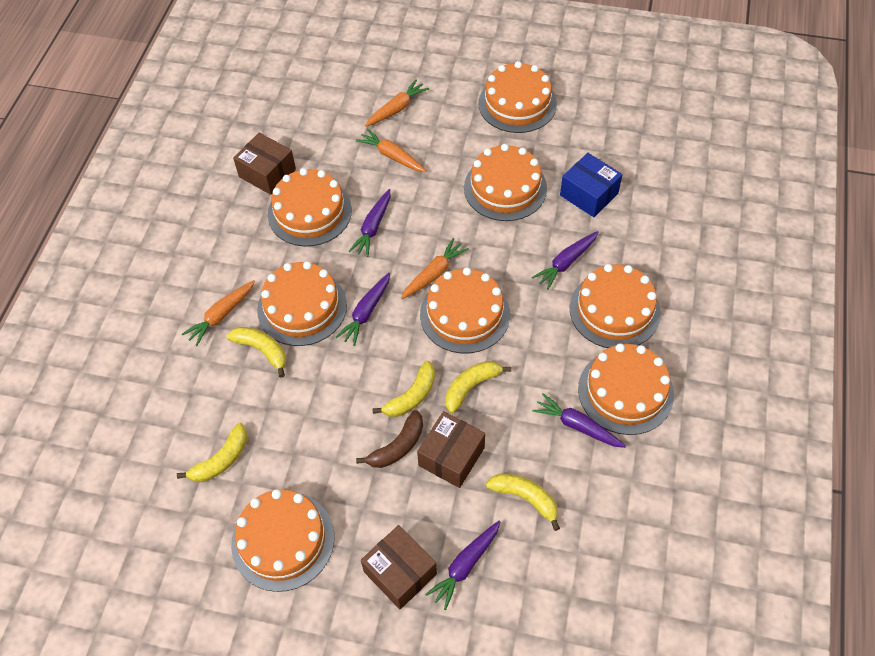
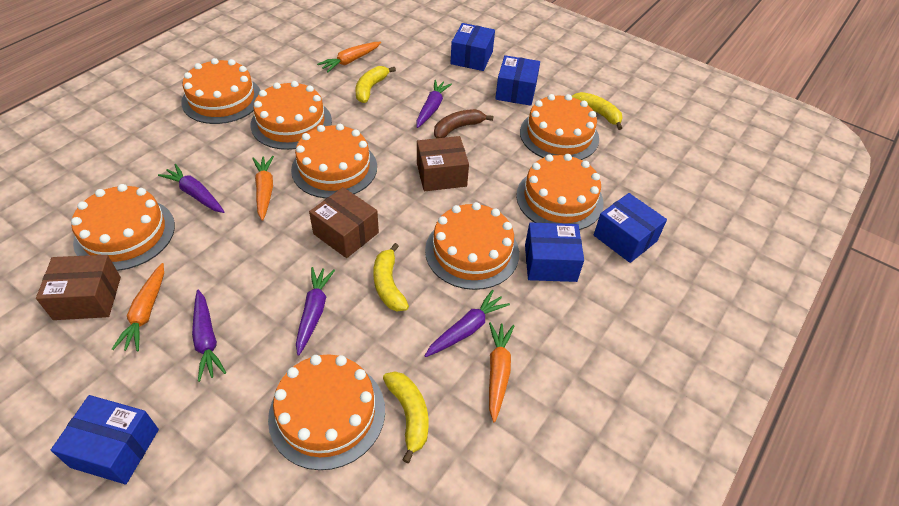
blue box: 1 -> 5
yellow banana: 5 -> 4

